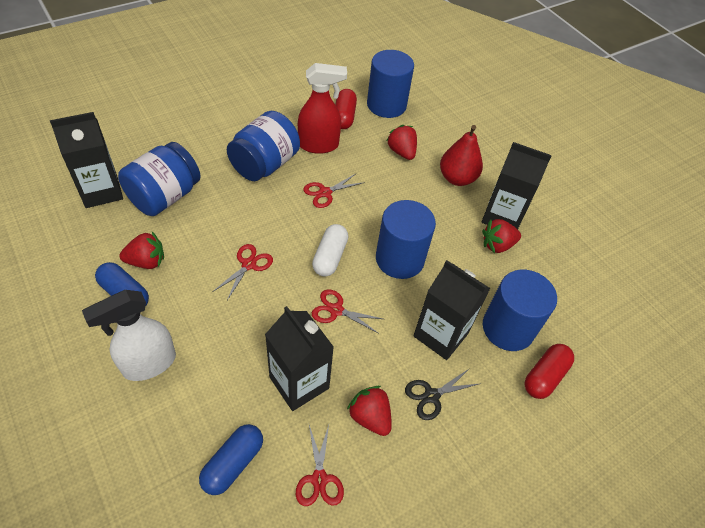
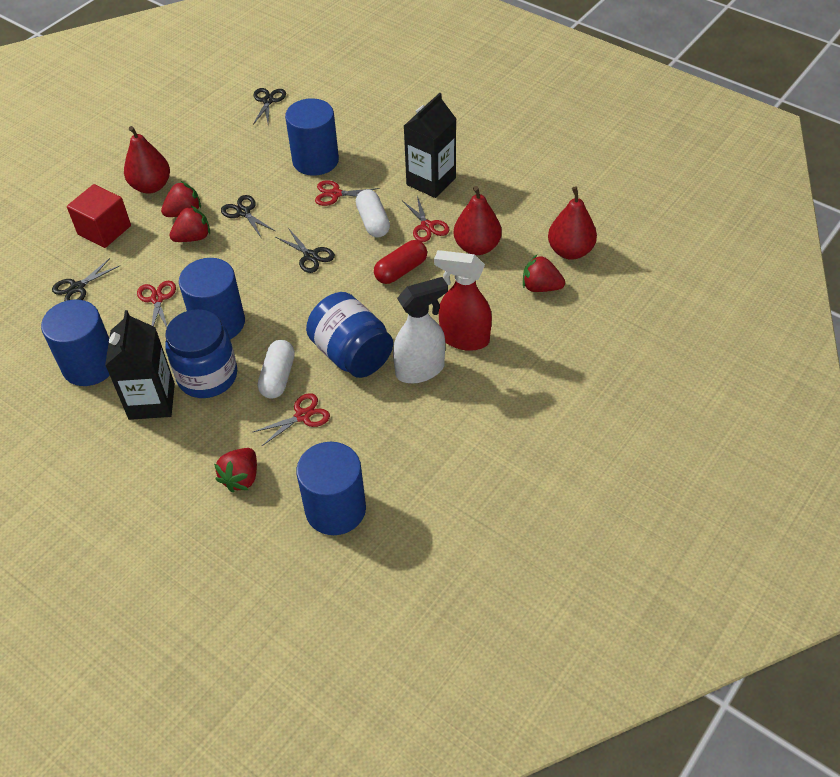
black carton: 4 -> 2
black scissors: 1 -> 4
blue capsule: 2 -> 0
blue cylinder: 3 -> 4
red capsule: 2 -> 1
red cube: 0 -> 1
red pear: 1 -> 3
white capsule: 1 -> 2

